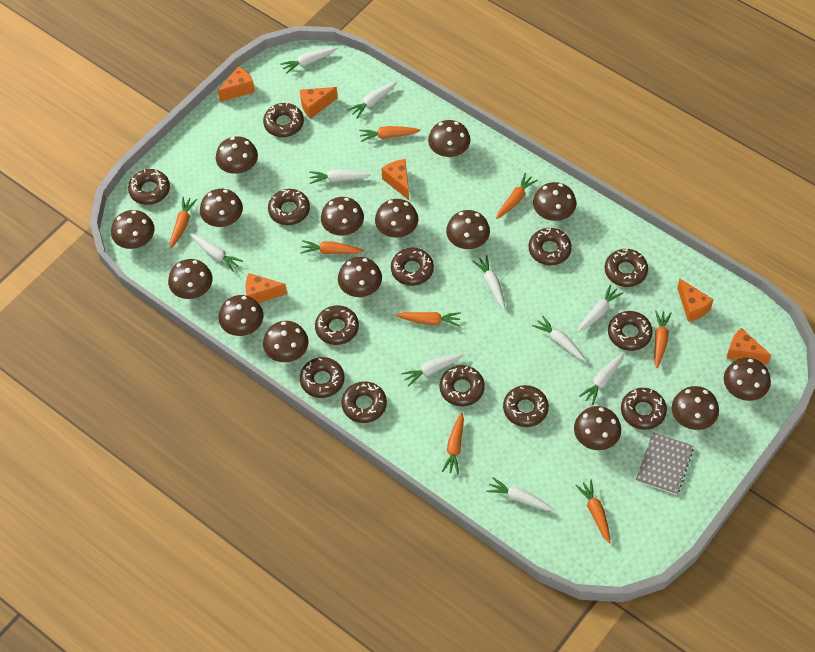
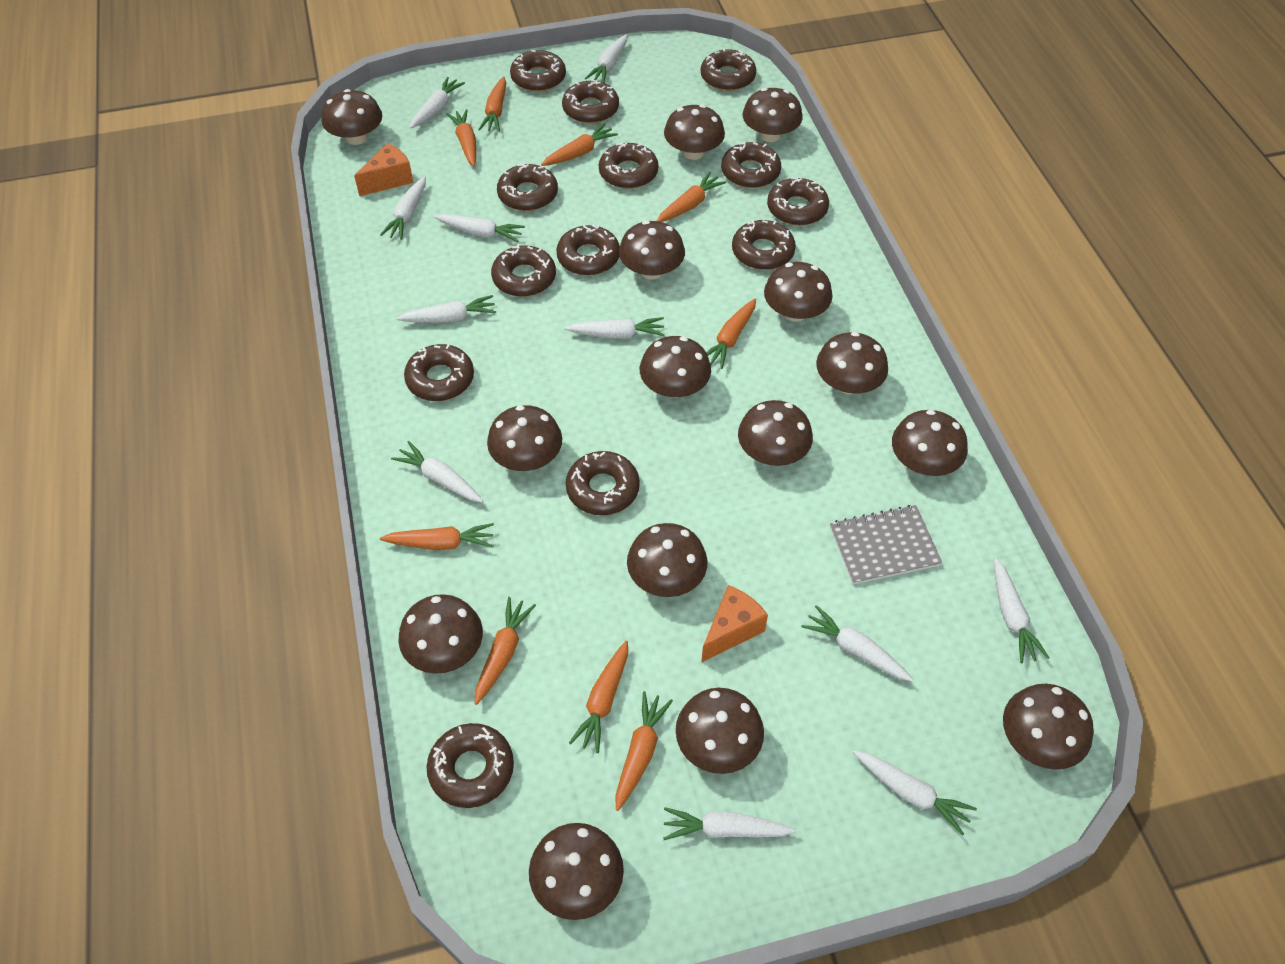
orange carrot: 8 -> 9
orange cheese: 6 -> 2
white carrot: 10 -> 11

